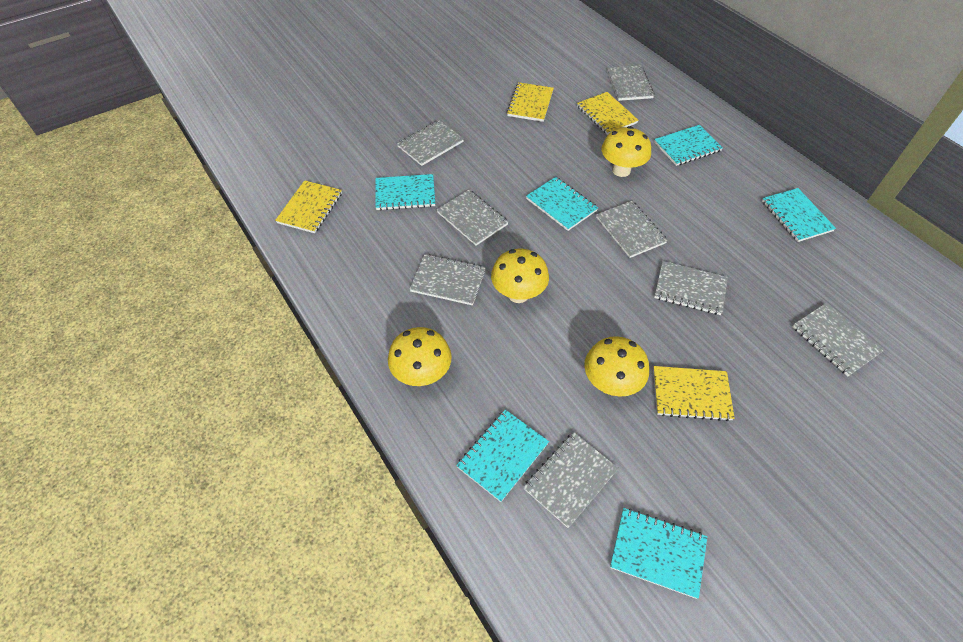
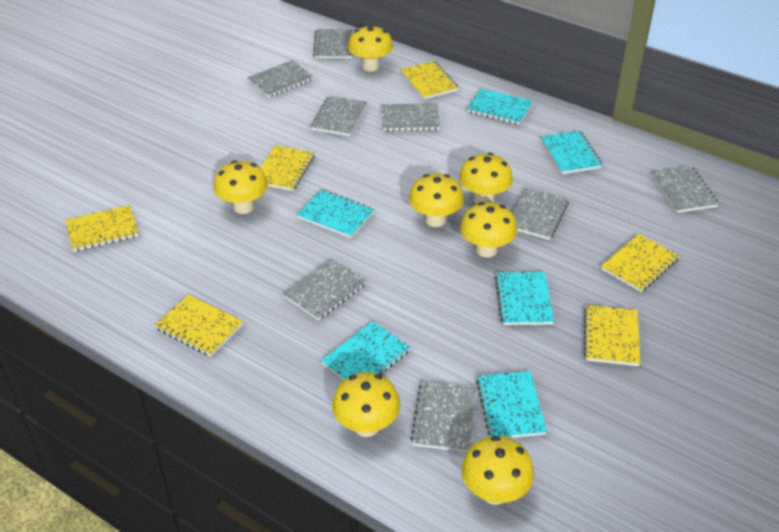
yellow mushroom: 4 -> 7
yellow notebook: 4 -> 6

